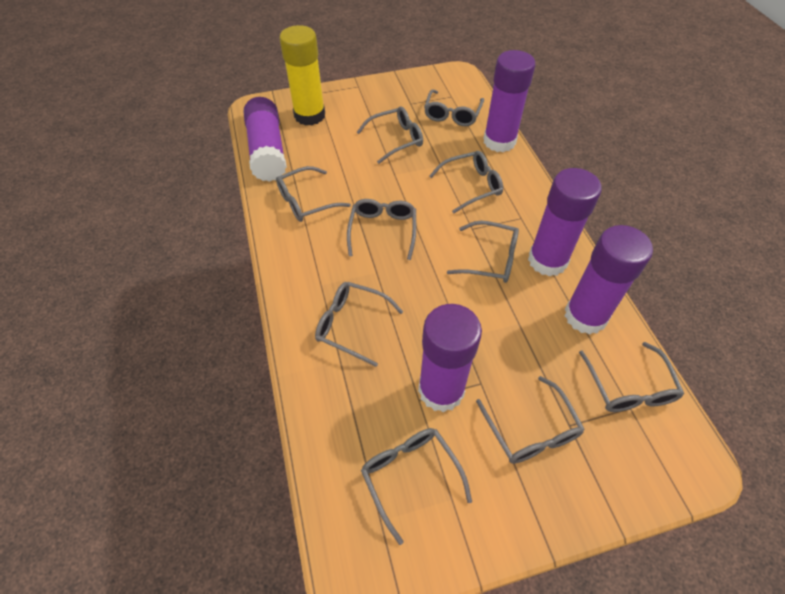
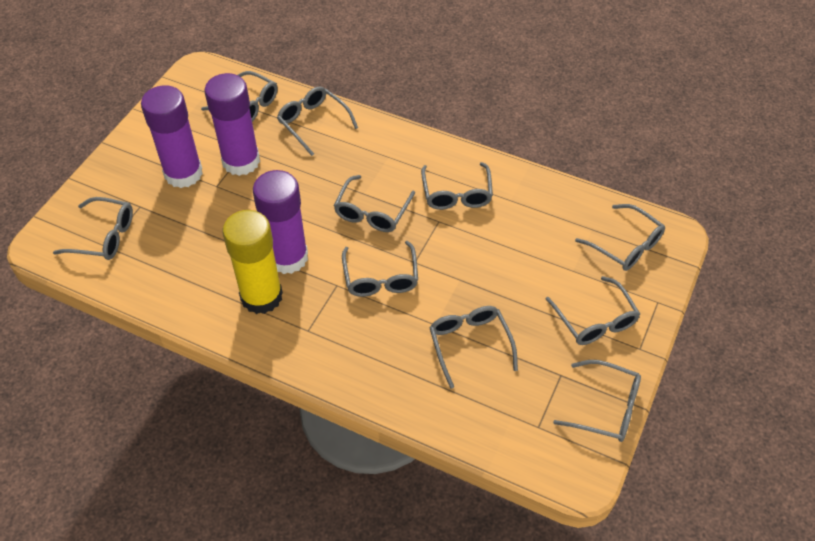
purple glue stick: 5 -> 3

